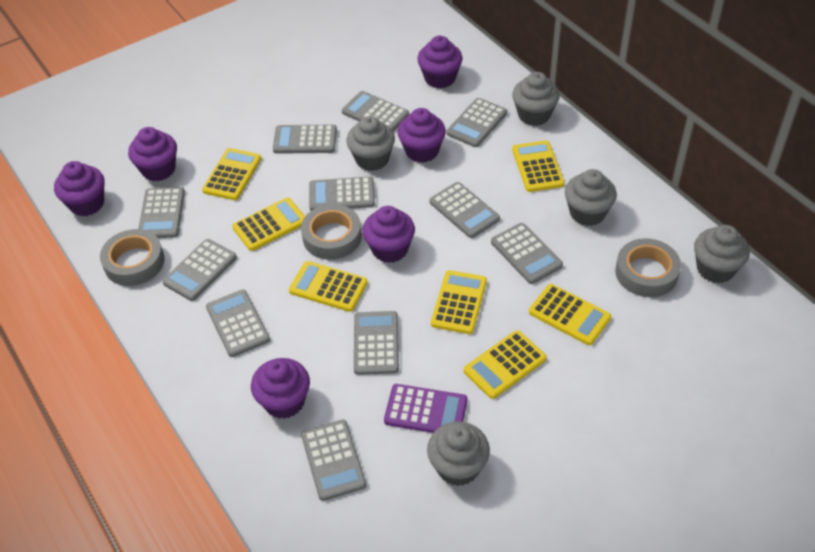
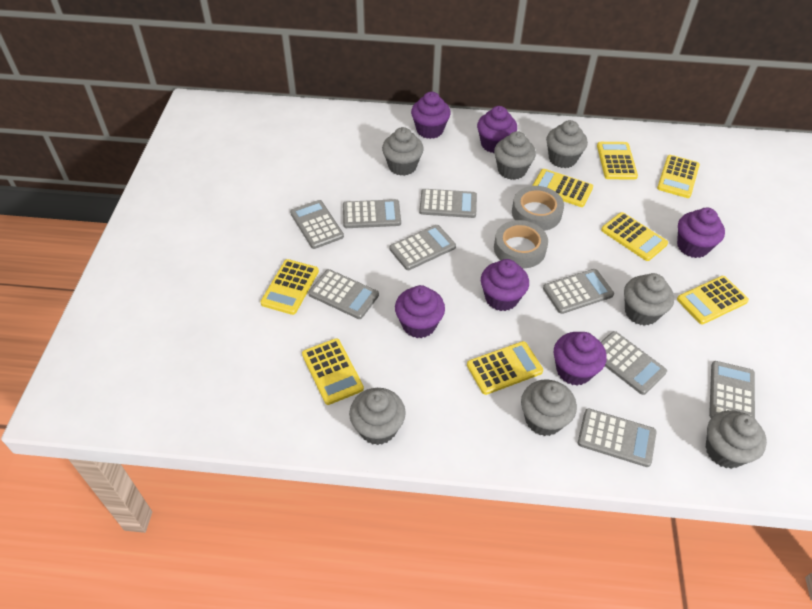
grey calculator: 11 -> 9
grey cupcake: 5 -> 7
grey tape: 3 -> 2
purple calculator: 1 -> 0
yellow calculator: 7 -> 8

